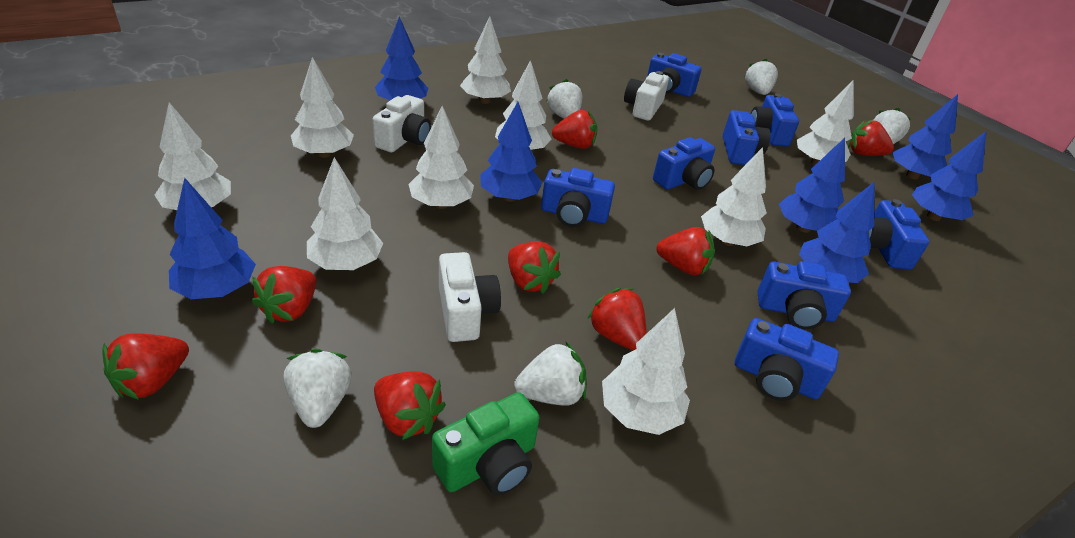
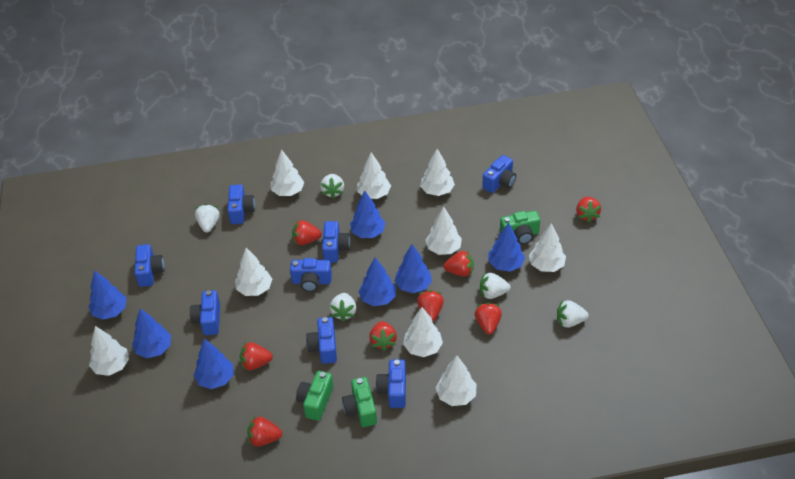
green camera: 1 -> 3
white camera: 3 -> 0

